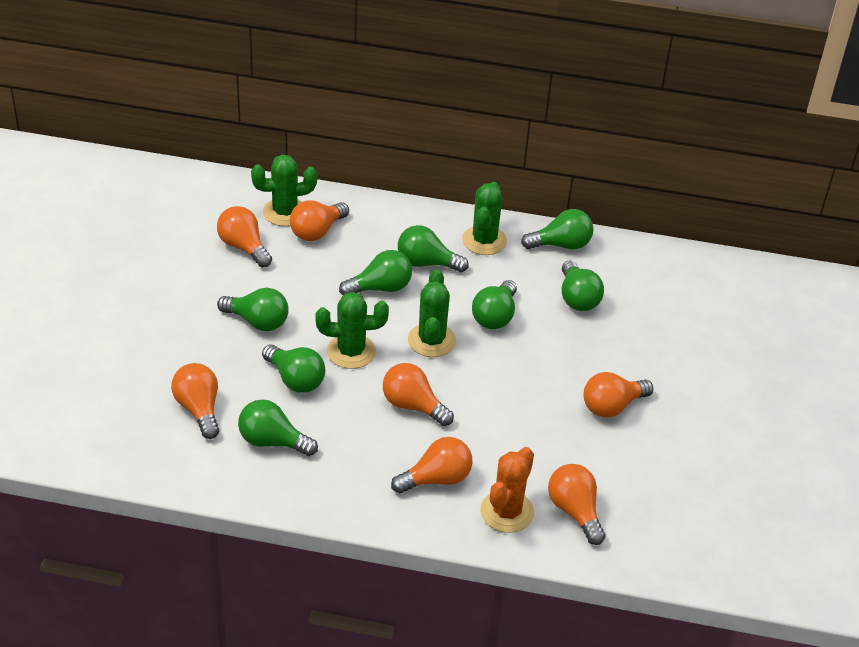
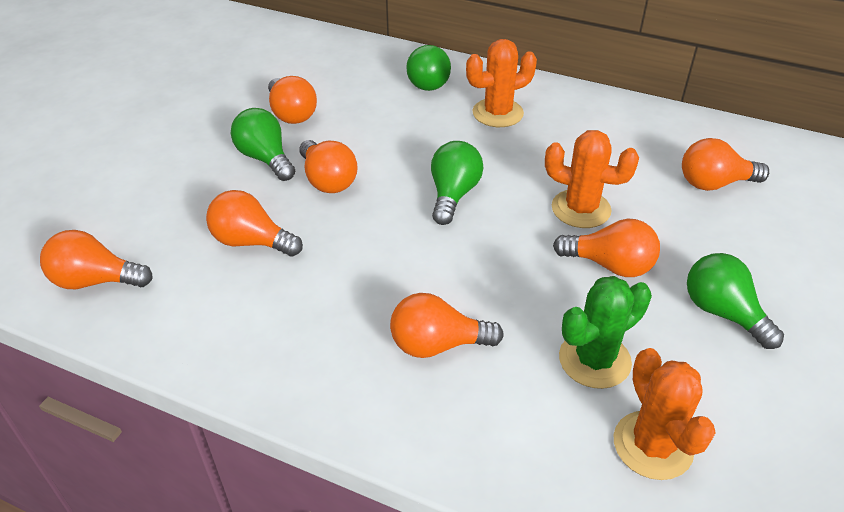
green cactus: 4 -> 1
green light bulb: 8 -> 4
orange cactus: 1 -> 3

